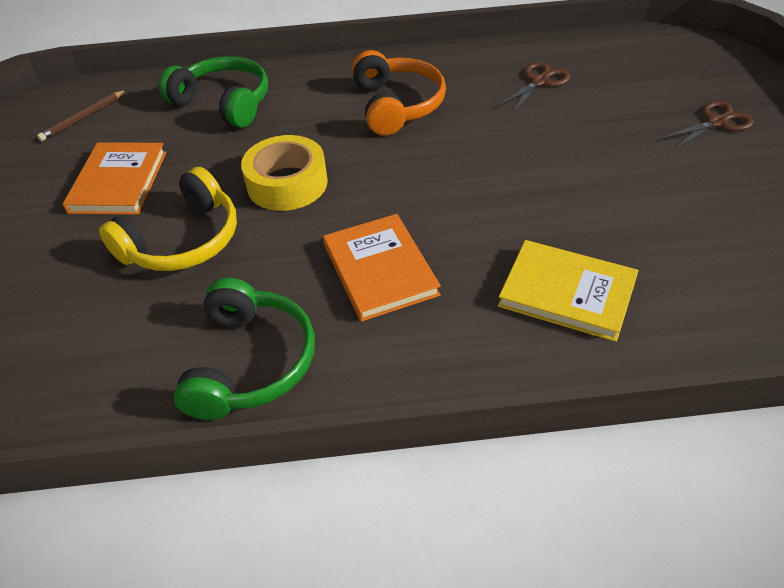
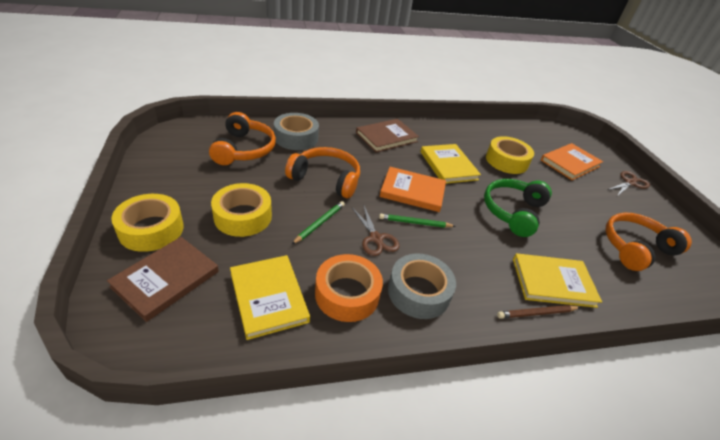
brown book: 0 -> 2
green headphones: 2 -> 1
green pencil: 0 -> 2
grey tape: 0 -> 2
orange headphones: 1 -> 3
orange tape: 0 -> 1
yellow book: 1 -> 3
yellow headphones: 1 -> 0
yellow tape: 1 -> 3

